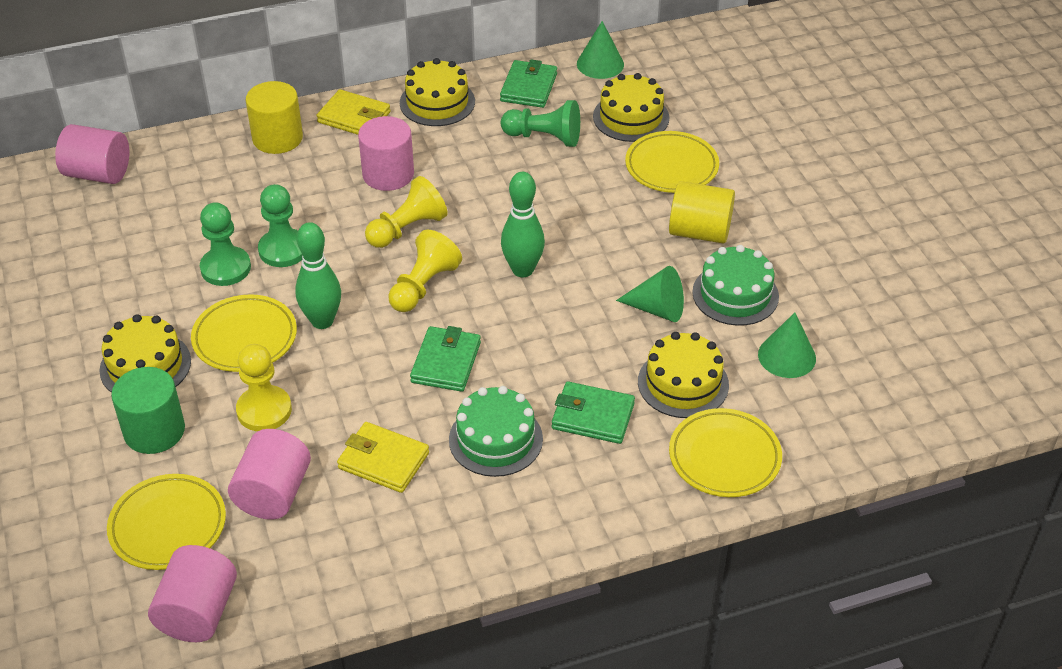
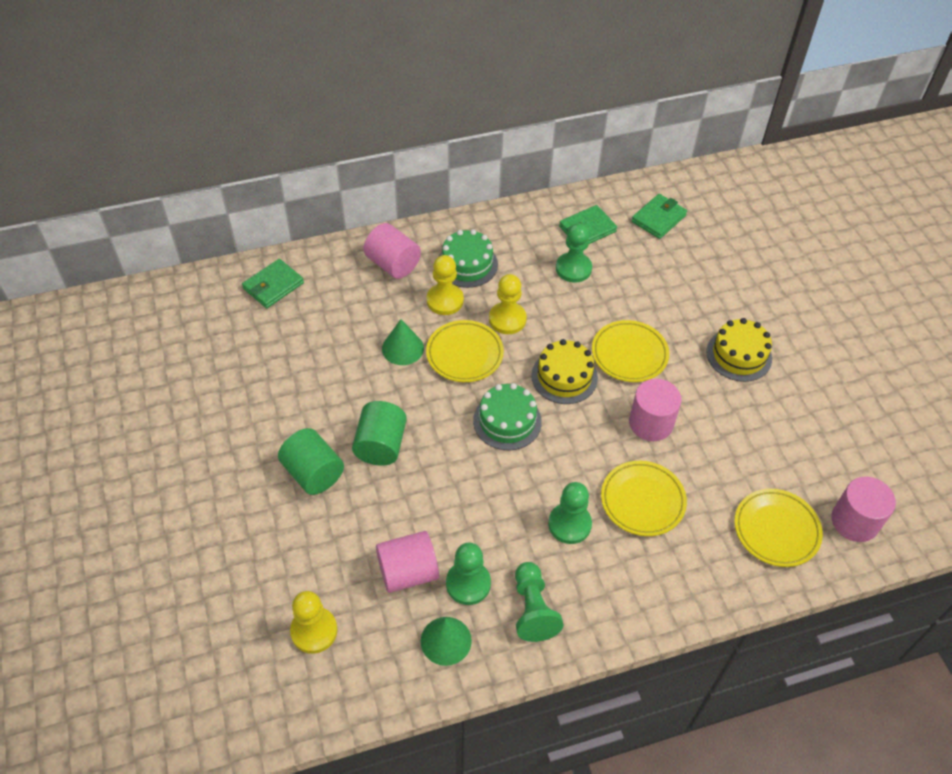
green bowling pin: 2 -> 0
green cone: 3 -> 2
green cylinder: 1 -> 2
green pawn: 3 -> 4
yellow cake: 4 -> 2
yellow cylinder: 2 -> 0
yellow wallet: 2 -> 0

